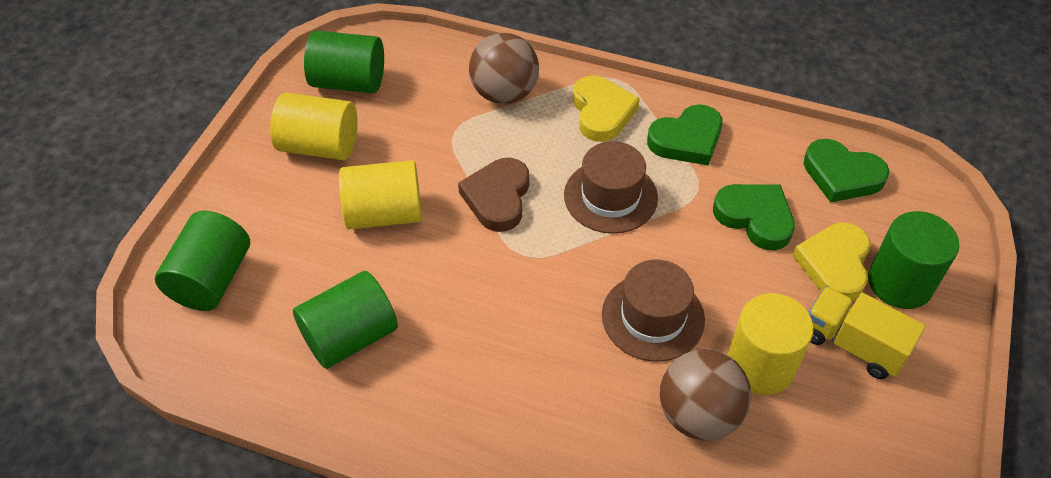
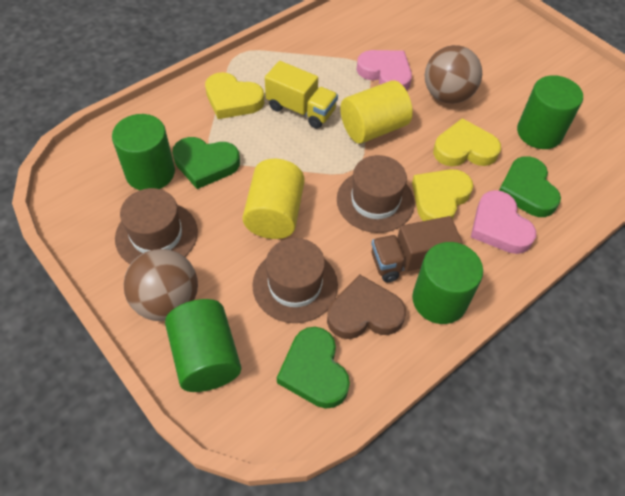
brown hat: 2 -> 3
brown truck: 0 -> 1
pink heart: 0 -> 2
yellow cylinder: 3 -> 2
yellow heart: 2 -> 3

